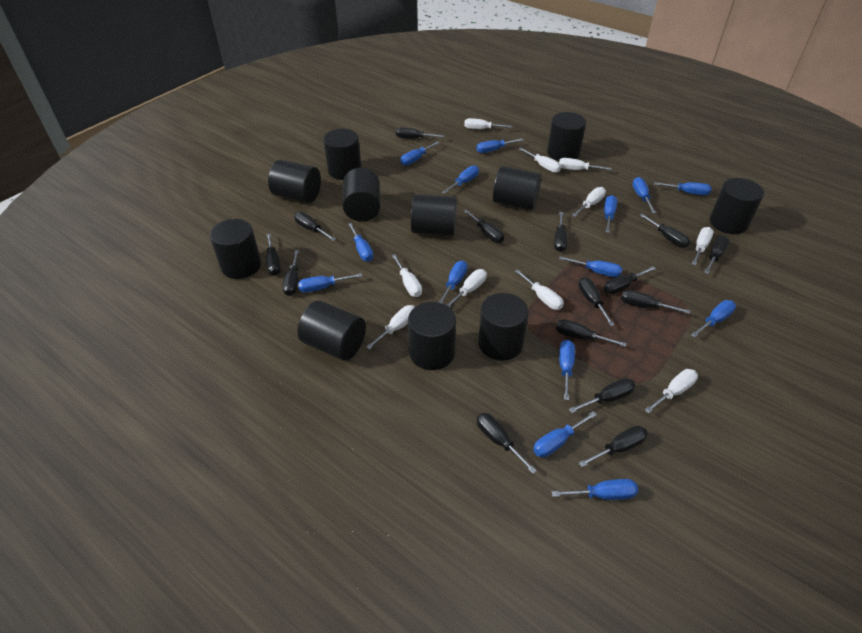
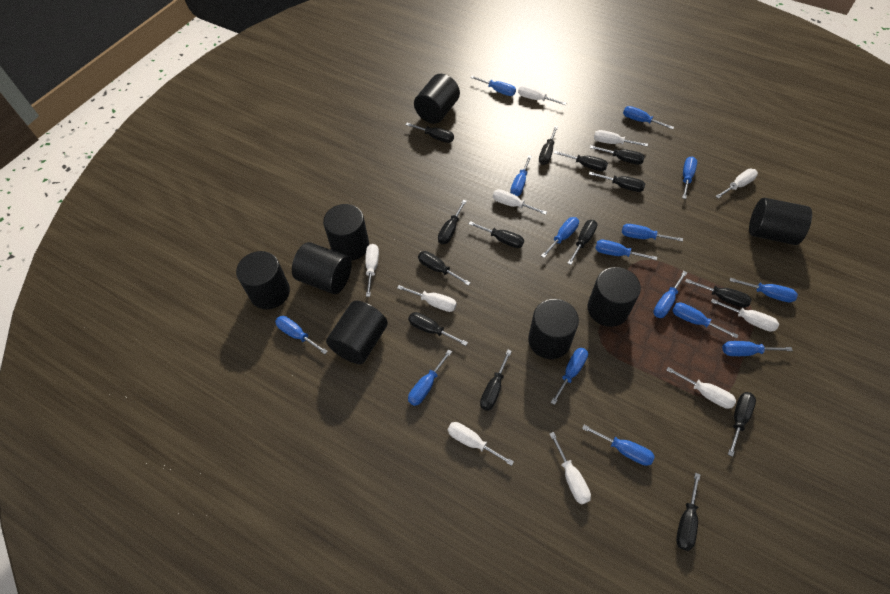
black cylinder: 11 -> 8
black screwdriver: 15 -> 14
blue screwdriver: 14 -> 15

